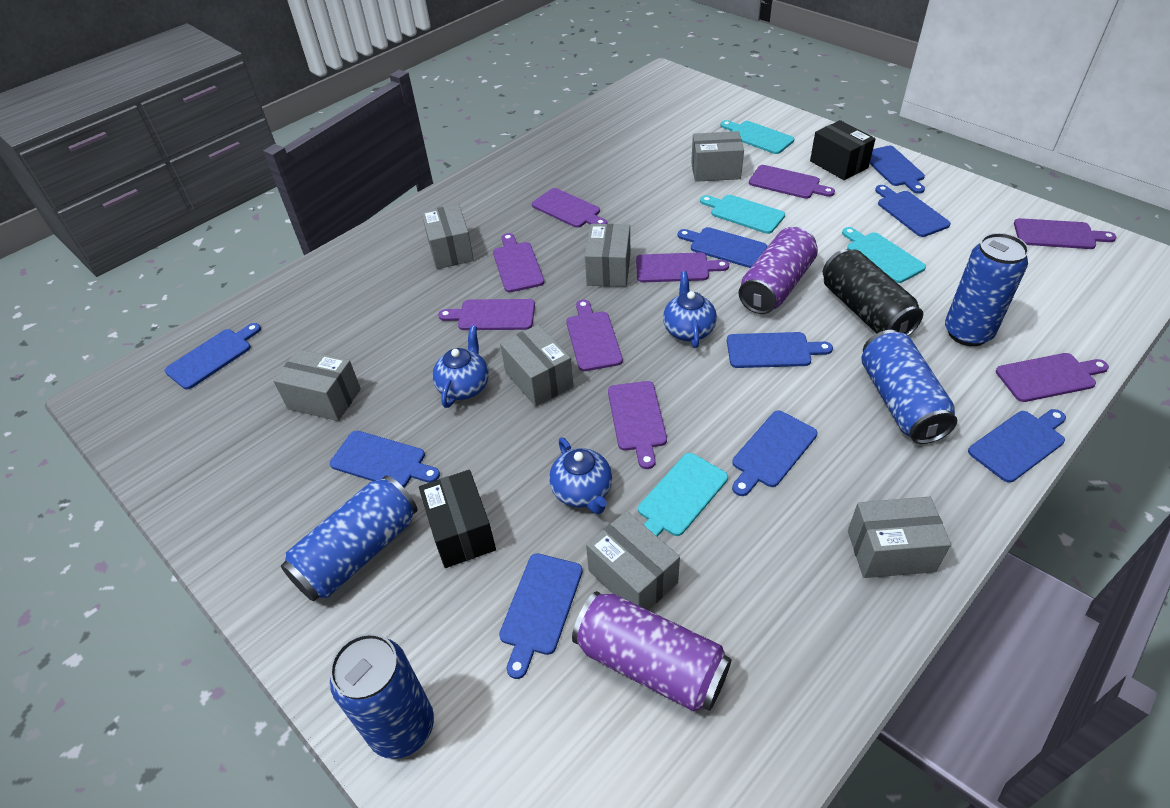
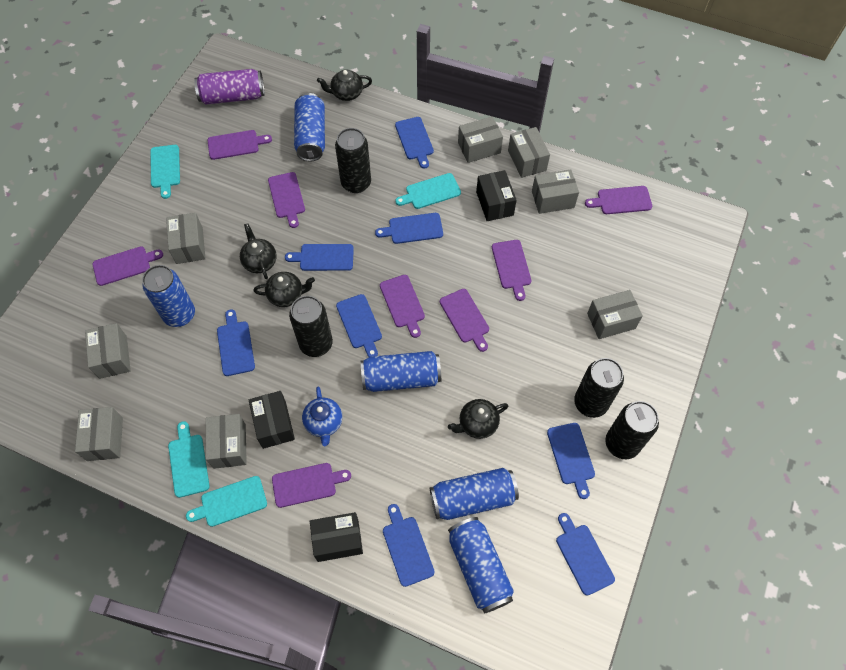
black box: 2 -> 3
black can: 1 -> 4
black teapot: 0 -> 4
blue can: 4 -> 5
blue cutting board: 9 -> 8
blue teapot: 3 -> 1
grey box: 7 -> 8
purple can: 2 -> 1
purple cutting board: 9 -> 8

